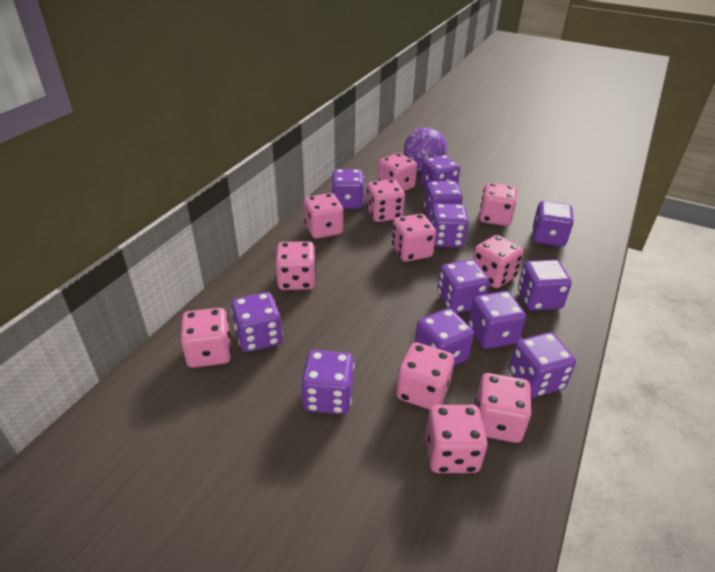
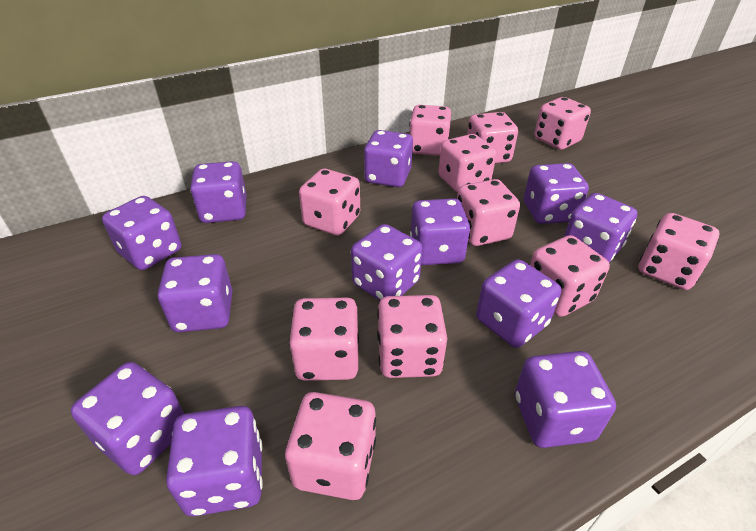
purple ball: 1 -> 0

